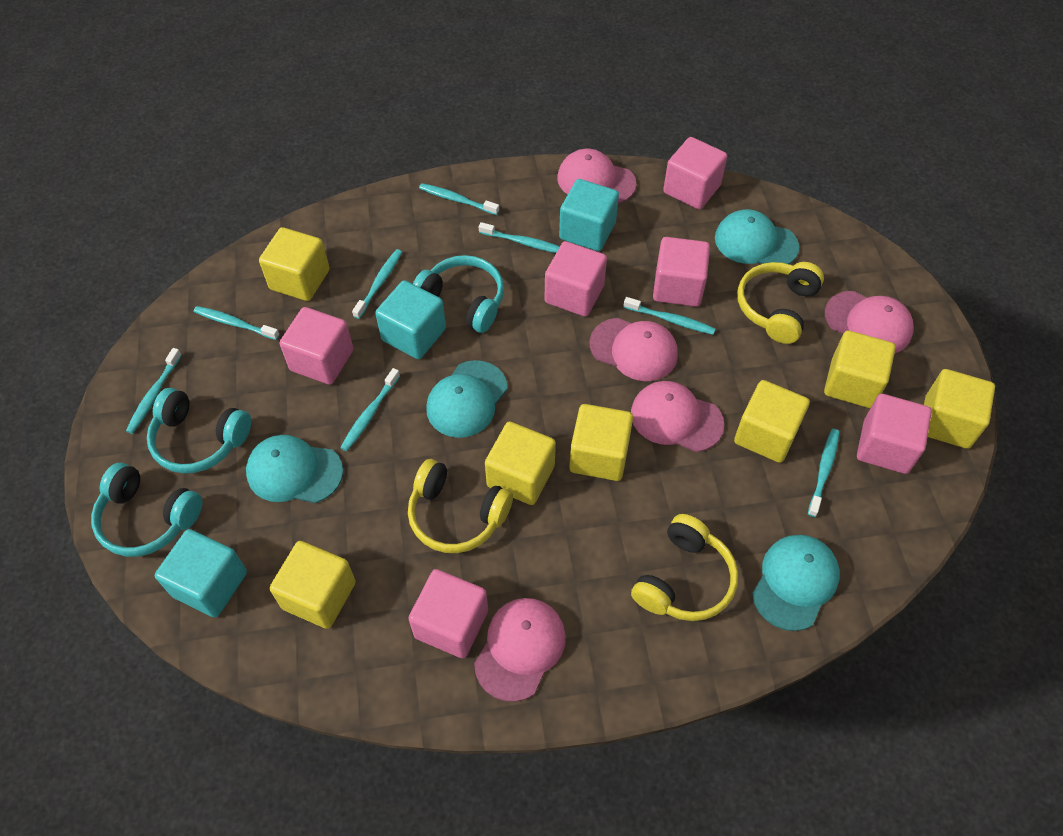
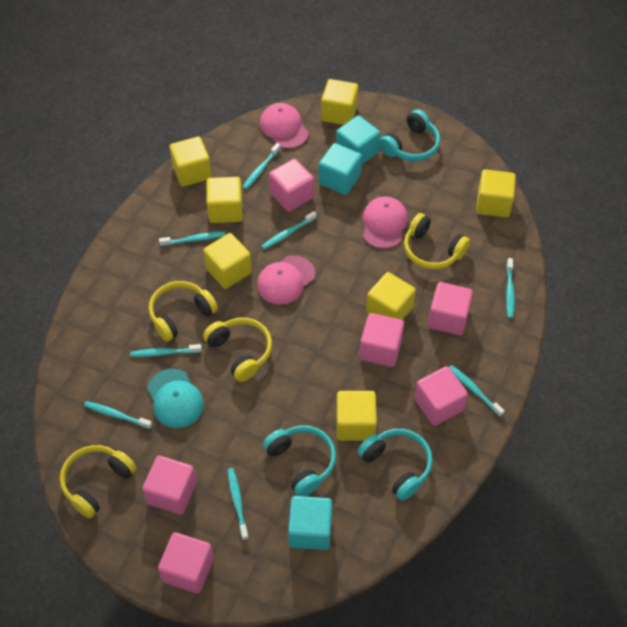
pink cap: 5 -> 3
turquoise cap: 4 -> 1
yellow headphones: 3 -> 4

